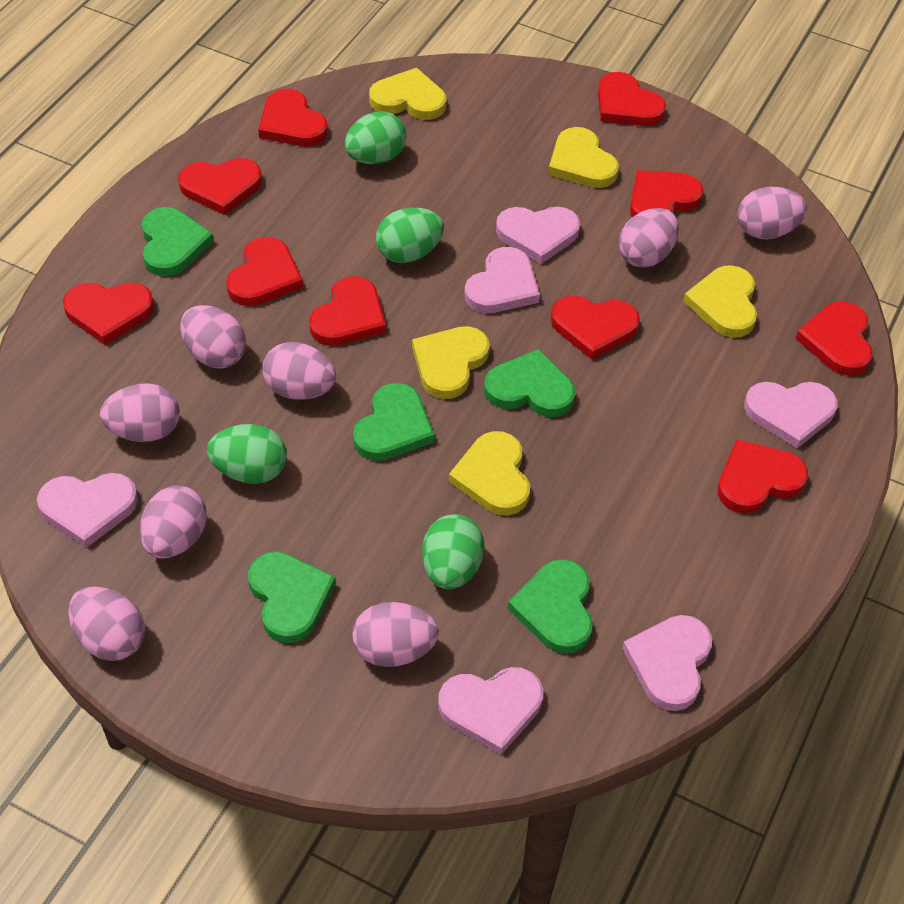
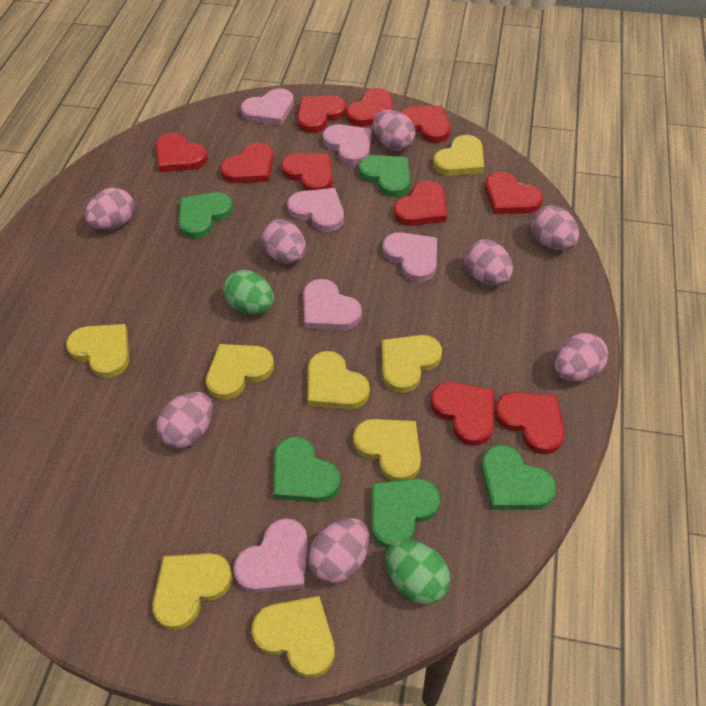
green egg: 4 -> 2
yellow heart: 5 -> 8

